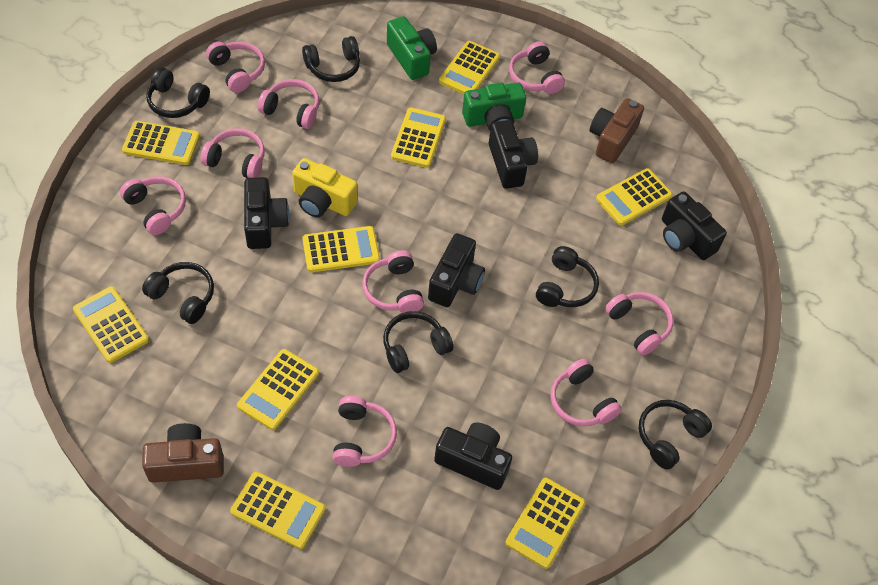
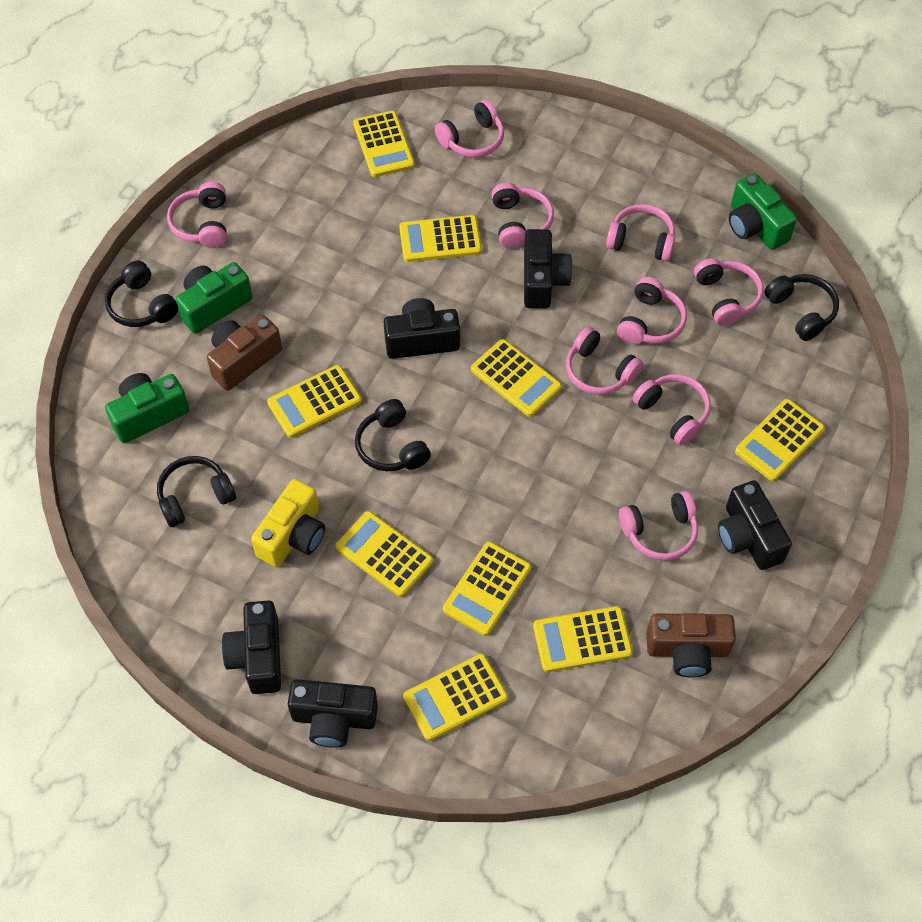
black headphones: 6 -> 4
green camera: 2 -> 3

